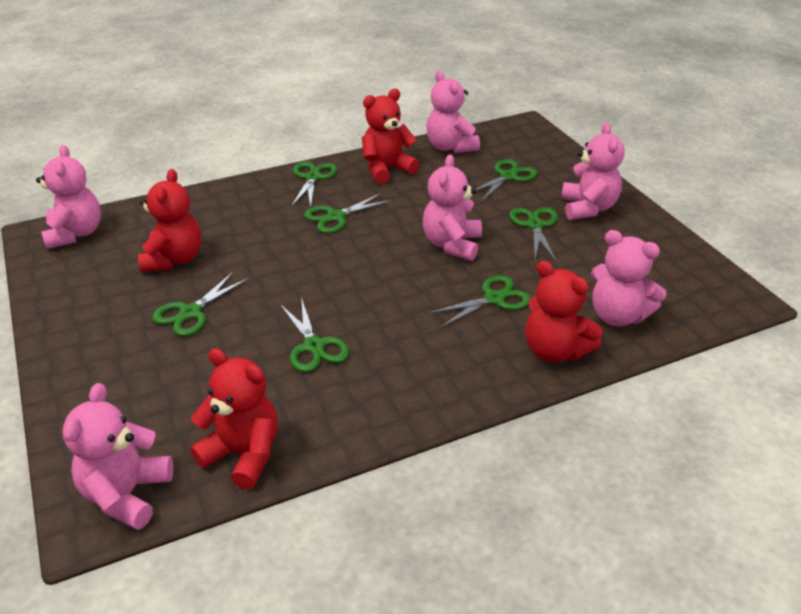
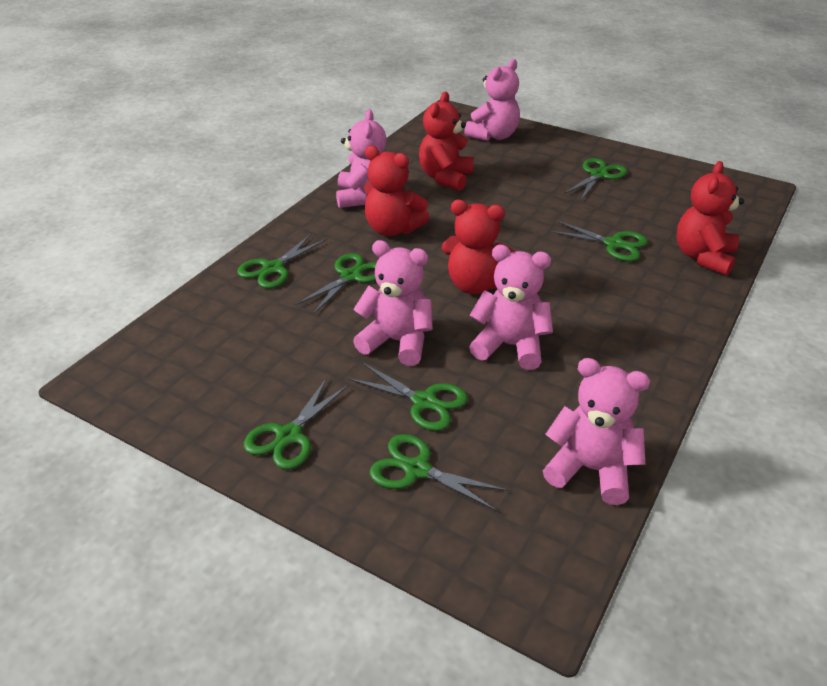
pink teddy bear: 6 -> 5

